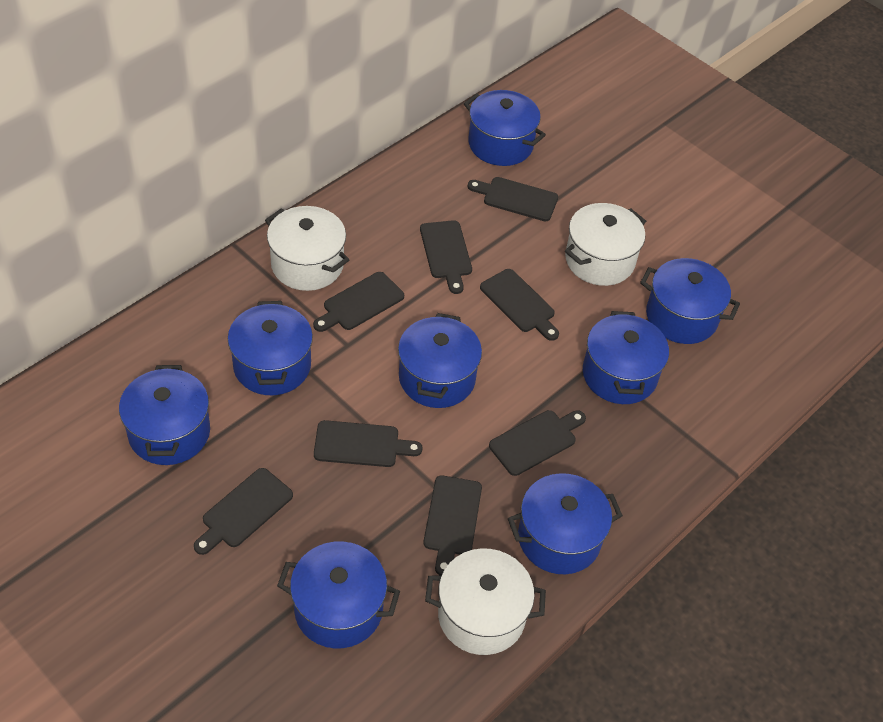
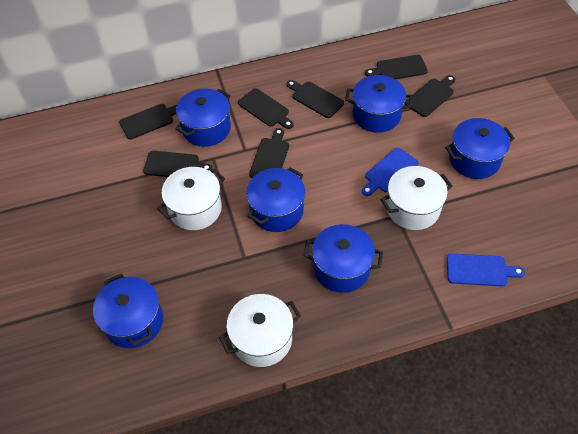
black cutting board: 8 -> 7
blue cutting board: 0 -> 2
blue pot: 8 -> 6

